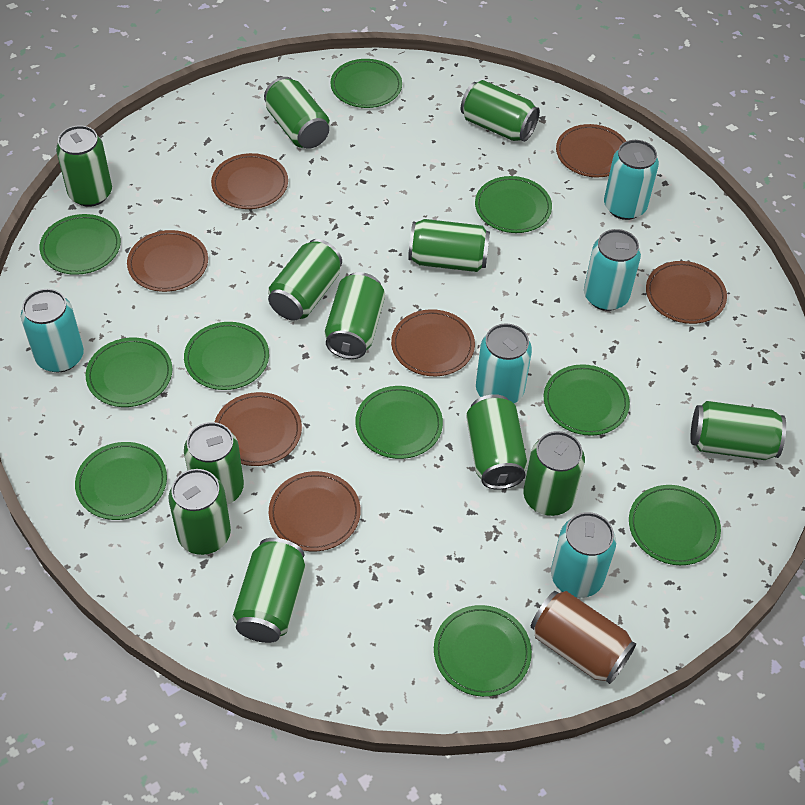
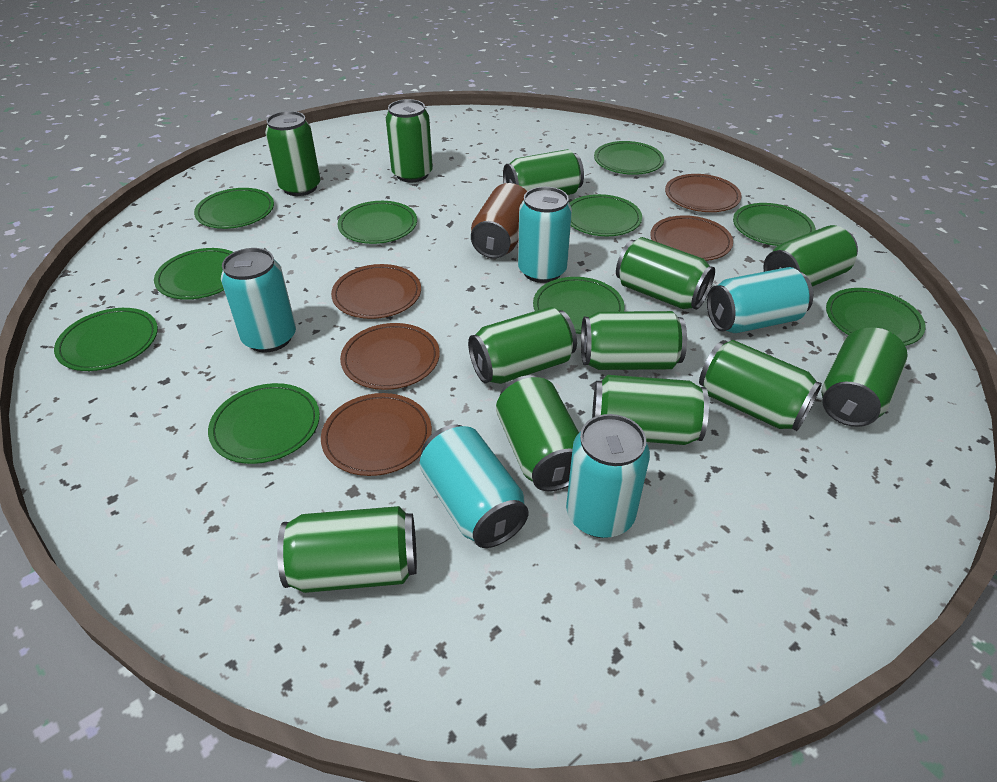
brown plate: 7 -> 5

